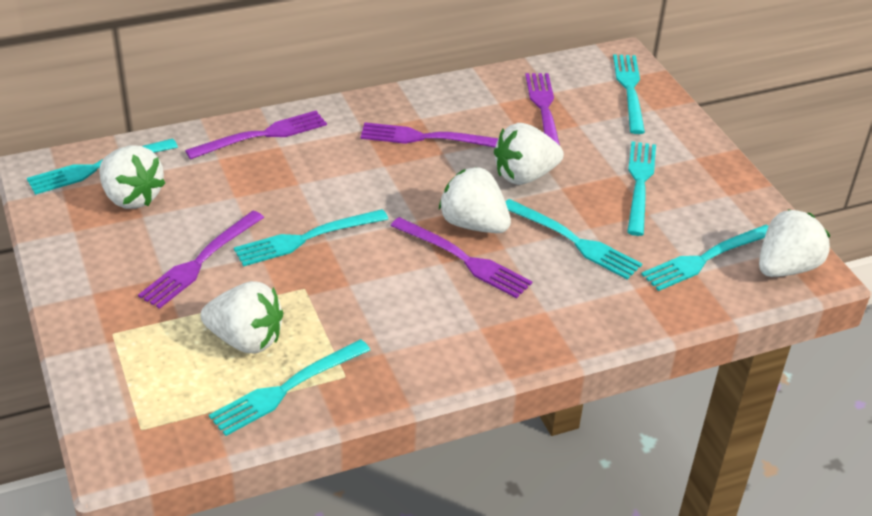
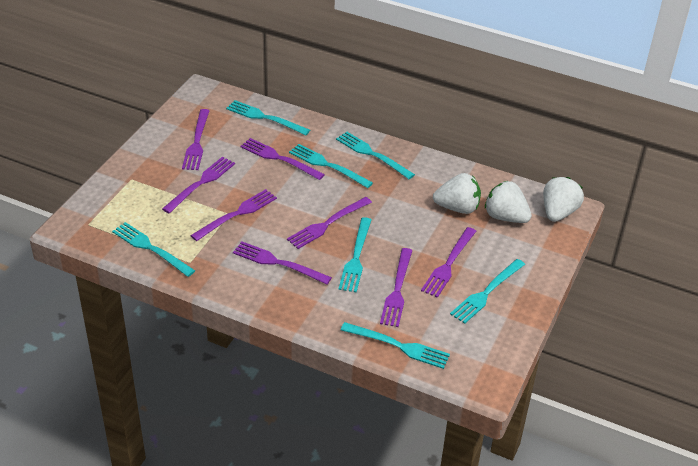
purple fork: 5 -> 8
white strawberry: 5 -> 3

